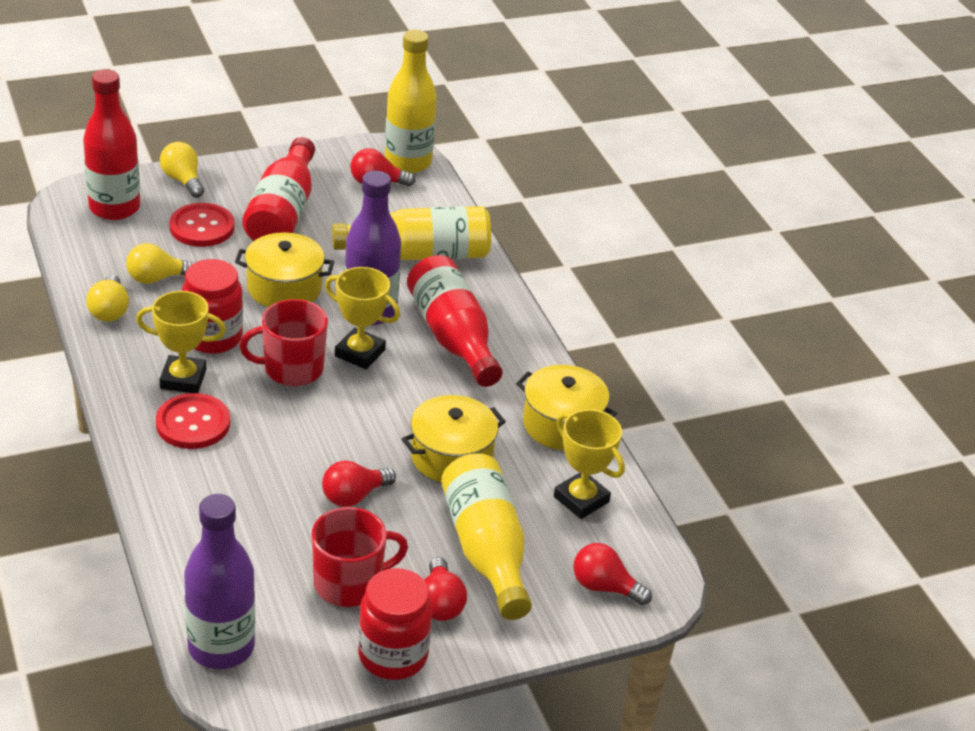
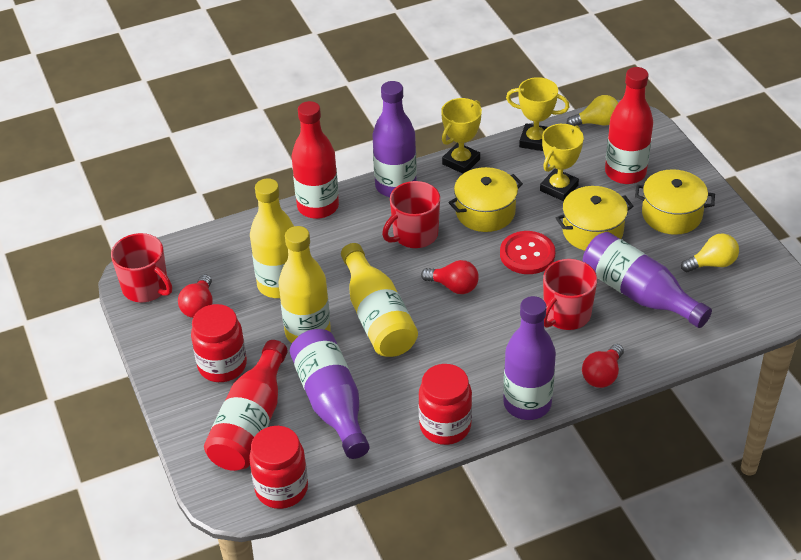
purple bottle: 2 -> 4
red button: 2 -> 1
red jar: 2 -> 3
red light bulb: 4 -> 3
red mug: 2 -> 3
yellow light bulb: 3 -> 2

